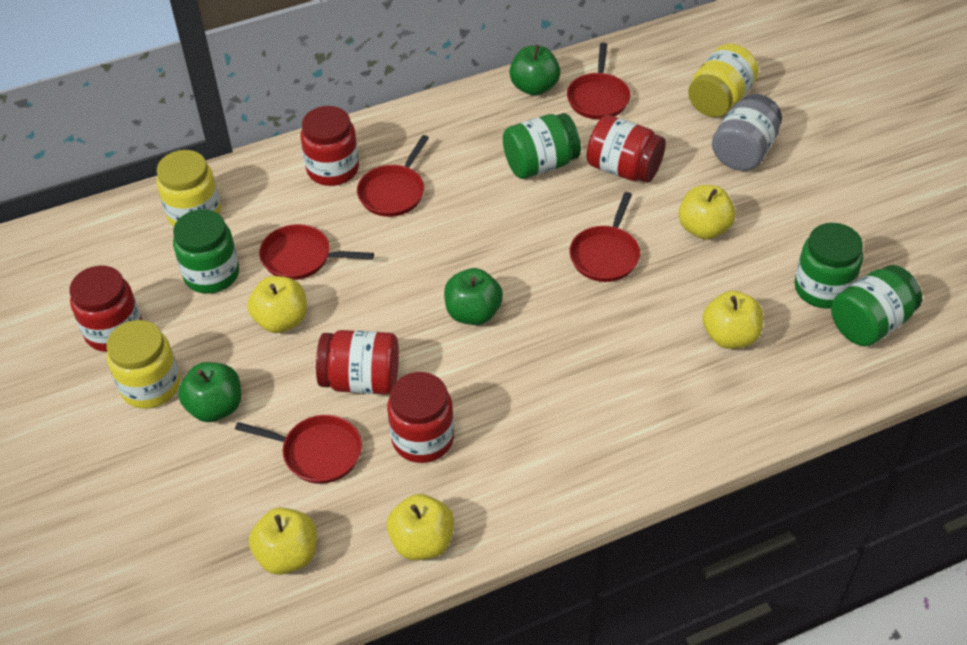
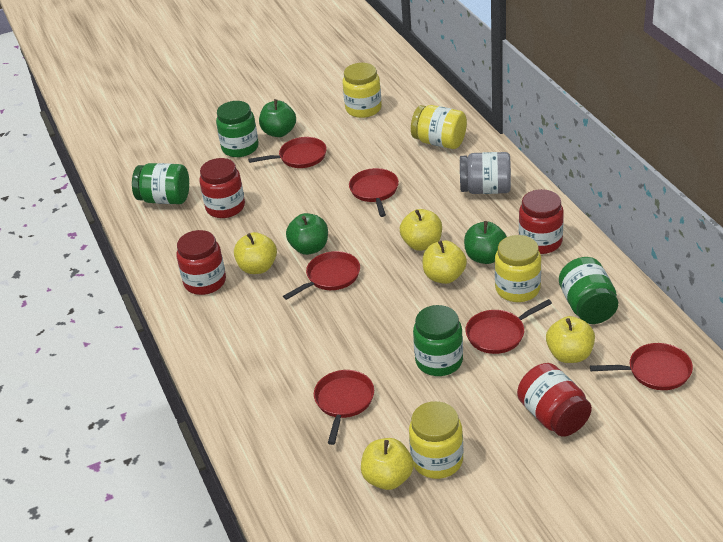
red jar: 5 -> 4
red pan: 5 -> 6
yellow jar: 3 -> 4

